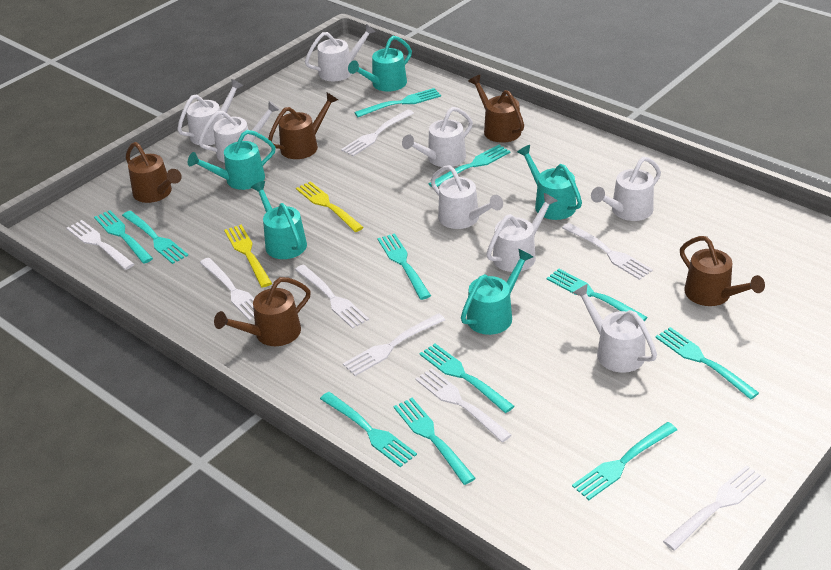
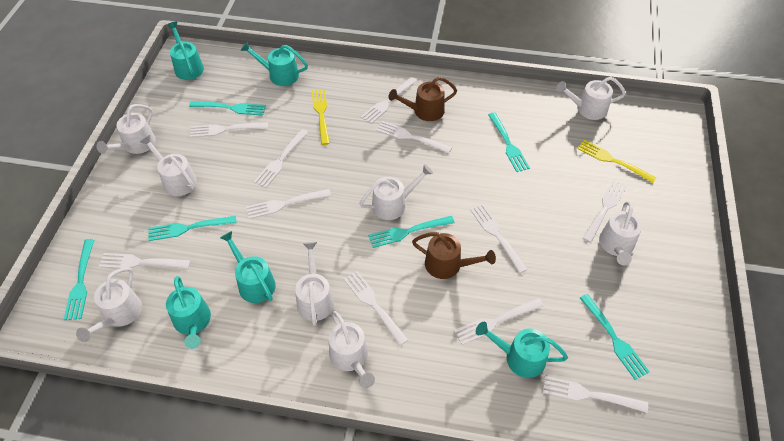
brown watering can: 5 -> 2
turquoise fork: 11 -> 6
white fork: 8 -> 11

